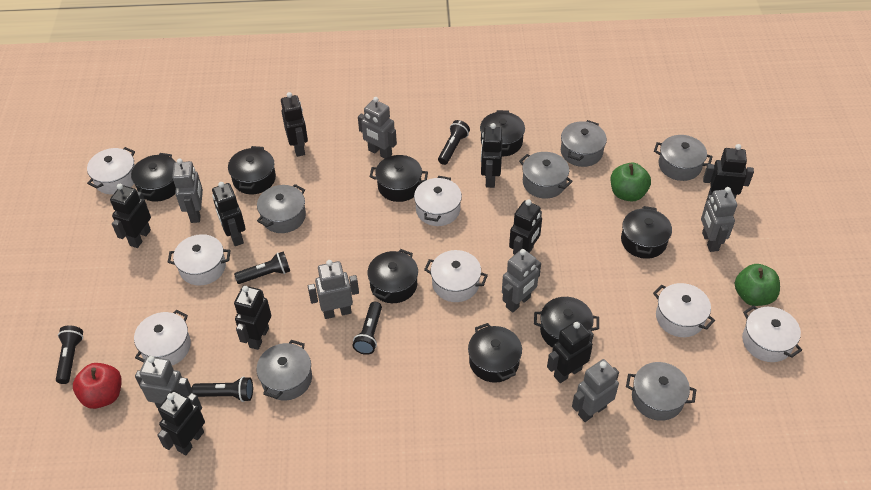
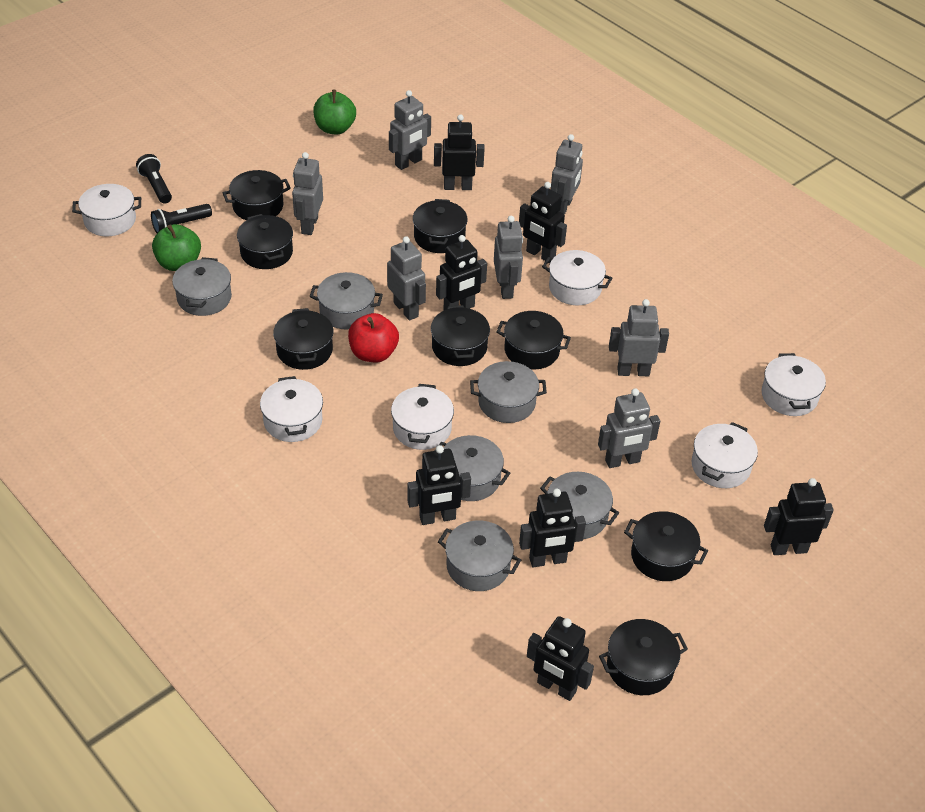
black flashlight: 5 -> 2
black robot: 9 -> 7
white pot: 7 -> 6

